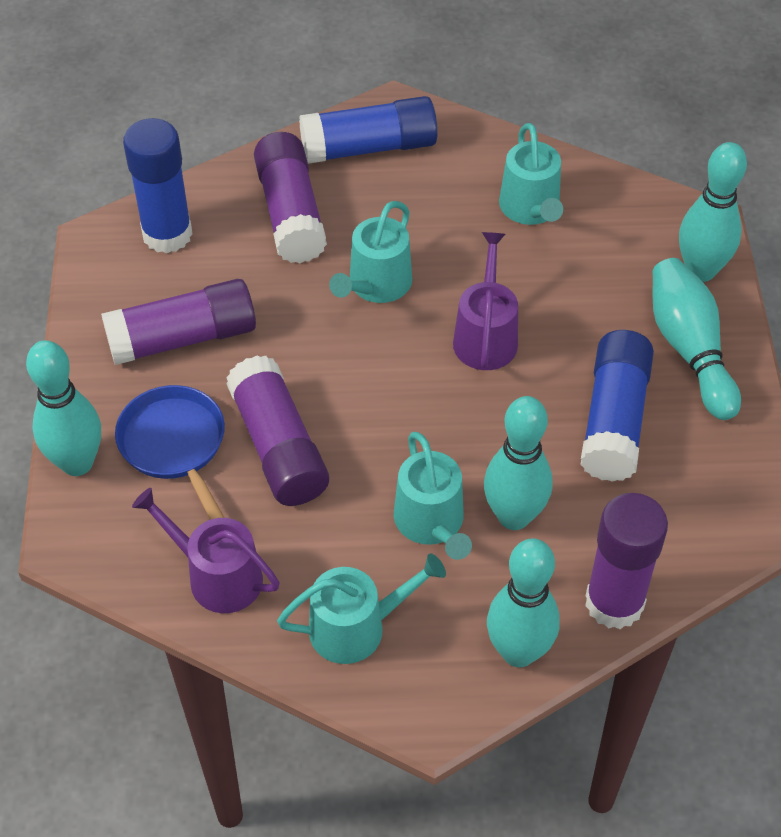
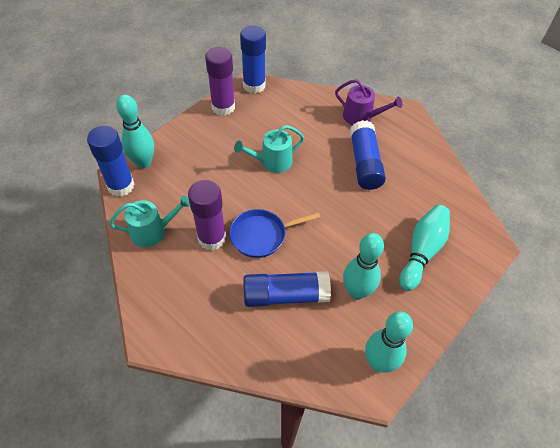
blue glue stick: 3 -> 4
purple glue stick: 4 -> 2
purple watering can: 2 -> 1
turquoise bowling pin: 5 -> 4
turquoise watering can: 4 -> 2

